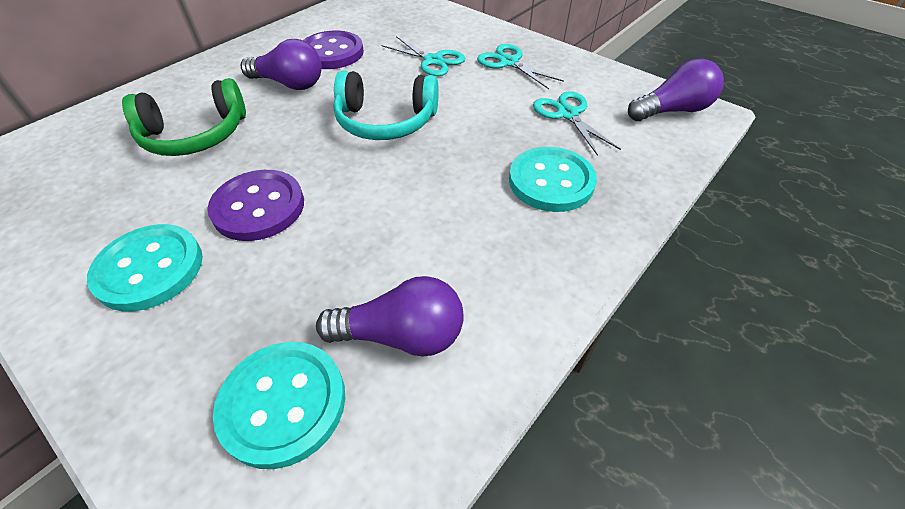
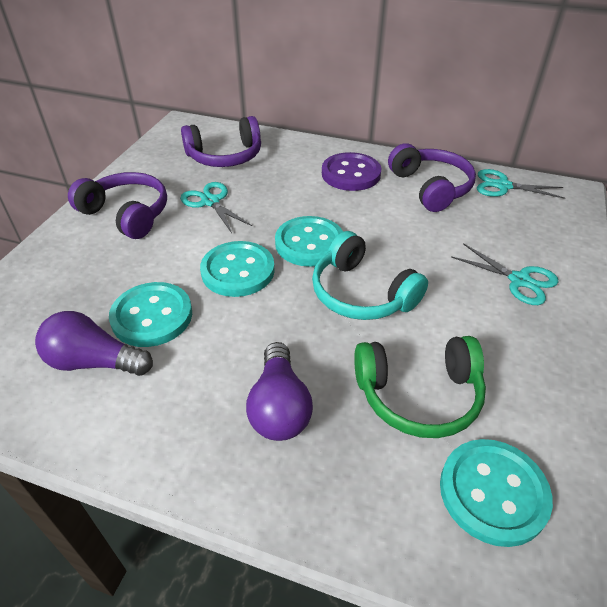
purple button: 2 -> 1
purple headphones: 0 -> 3
purple light bulb: 3 -> 2
turquoise button: 3 -> 4

